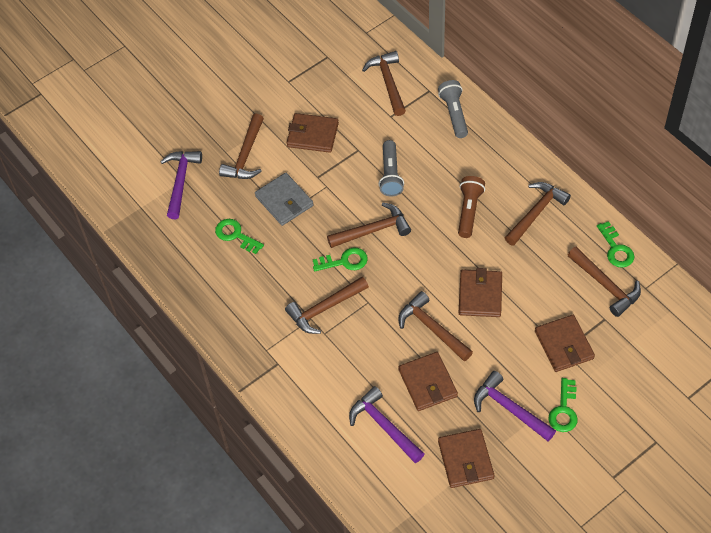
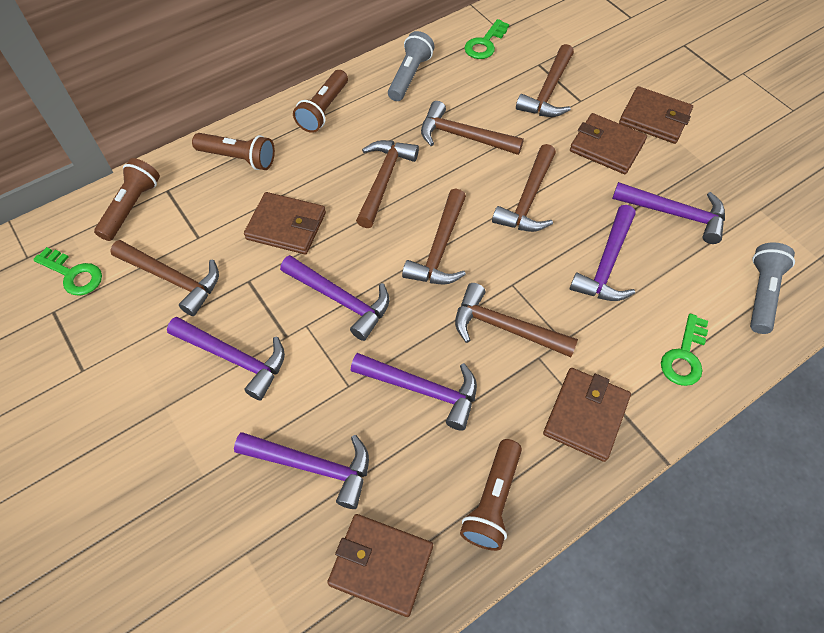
brown flashlight: 1 -> 4
green key: 4 -> 3
grey wallet: 1 -> 0
purple hammer: 3 -> 6

